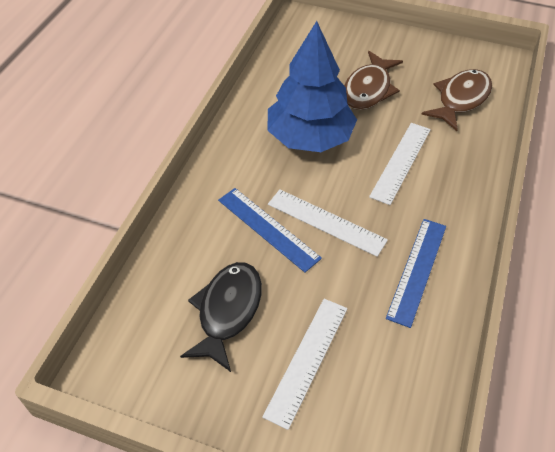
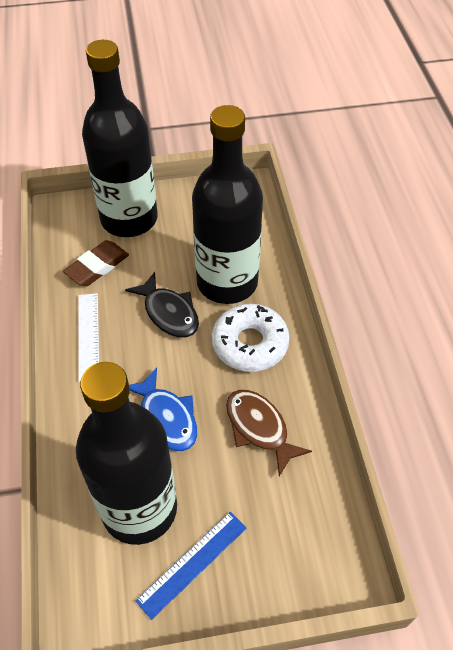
black bottle: 0 -> 3
blue fish: 0 -> 1
blue ruler: 2 -> 1
blue tree: 1 -> 0
brown eraser: 0 -> 1
brown fish: 2 -> 1
white donut: 0 -> 1
white ruler: 3 -> 1

